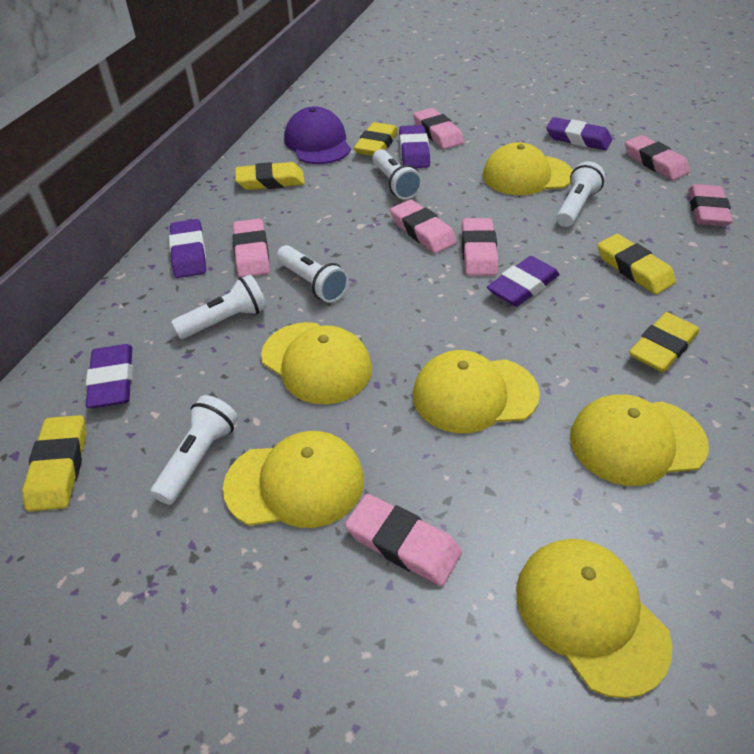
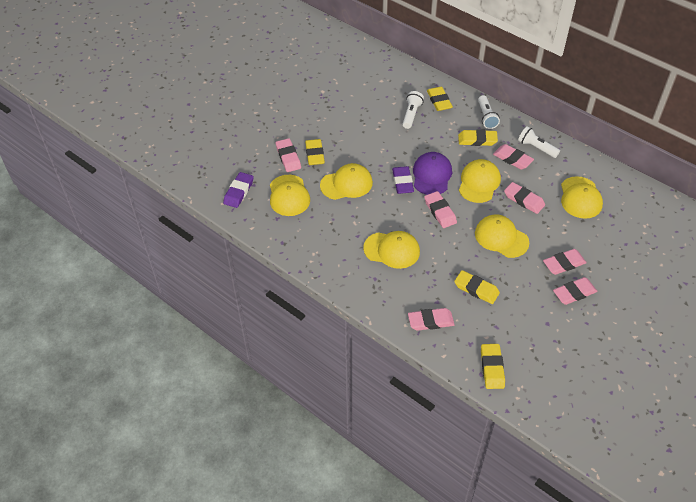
purple eraser: 5 -> 2
white flashlight: 5 -> 3

